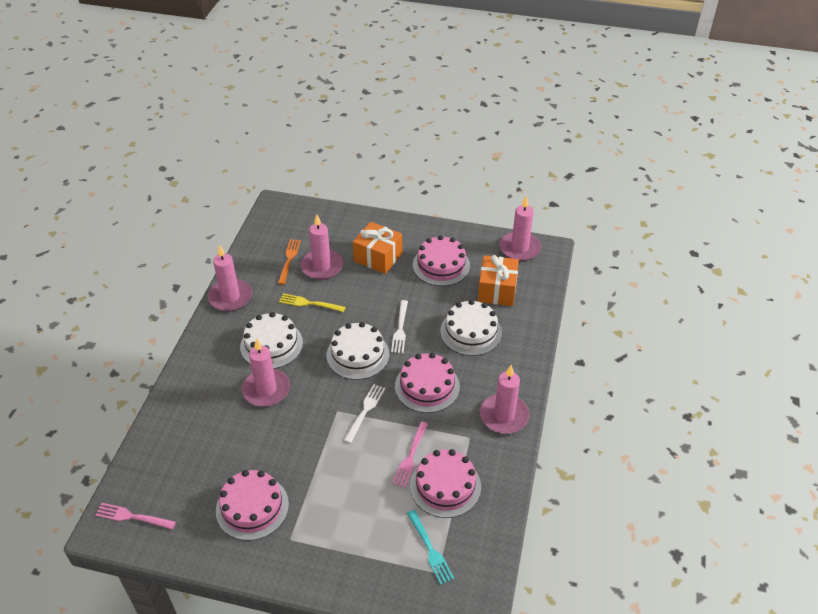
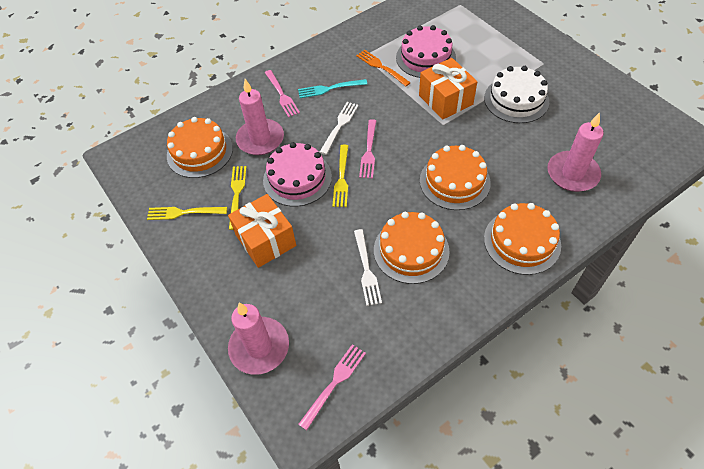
orange cake: 0 -> 4
pink cake: 4 -> 2
pink candle: 5 -> 3
pink fork: 2 -> 3
white cake: 3 -> 1
yellow fork: 1 -> 3

